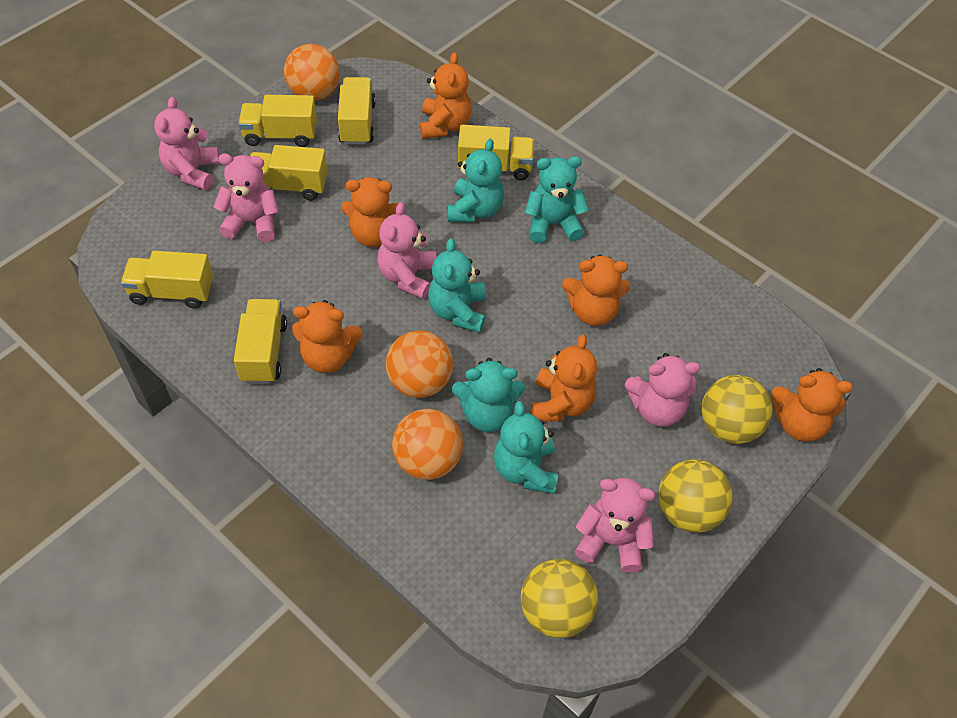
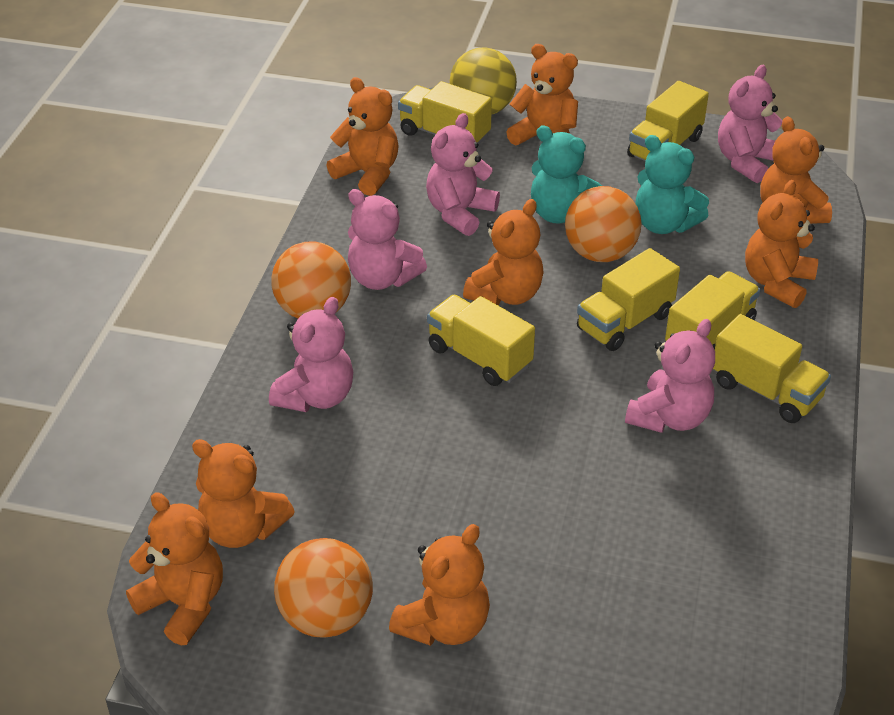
orange teddy bear: 6 -> 8
turquoise teddy bear: 5 -> 2
yellow ball: 3 -> 1

